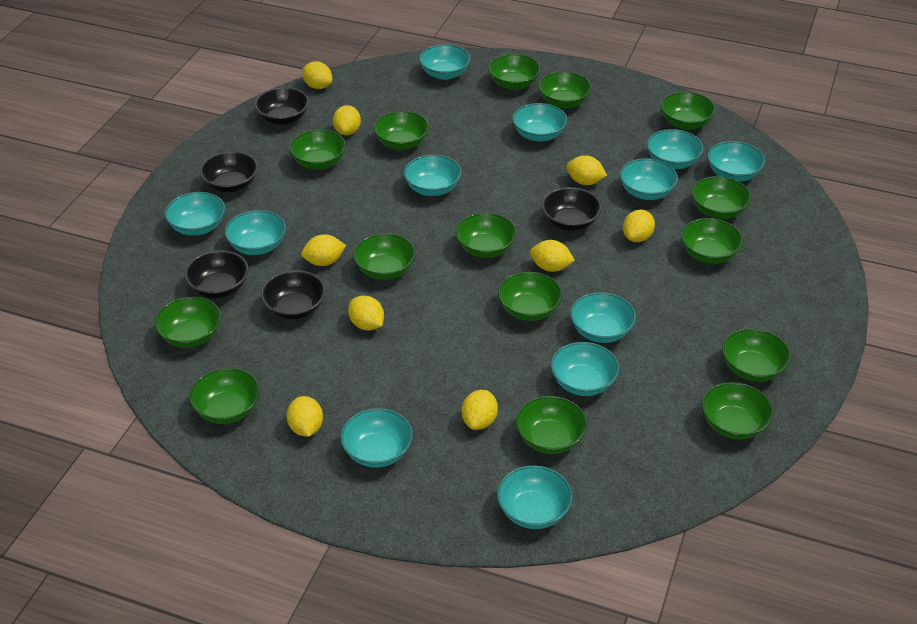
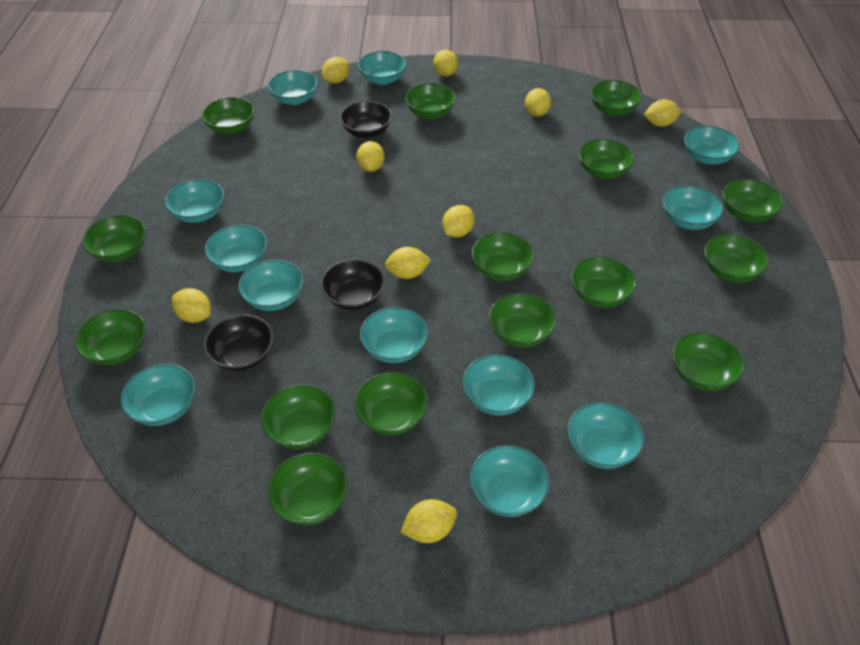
black bowl: 5 -> 3

